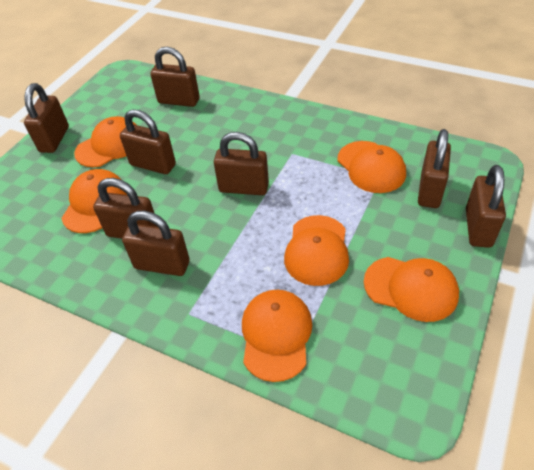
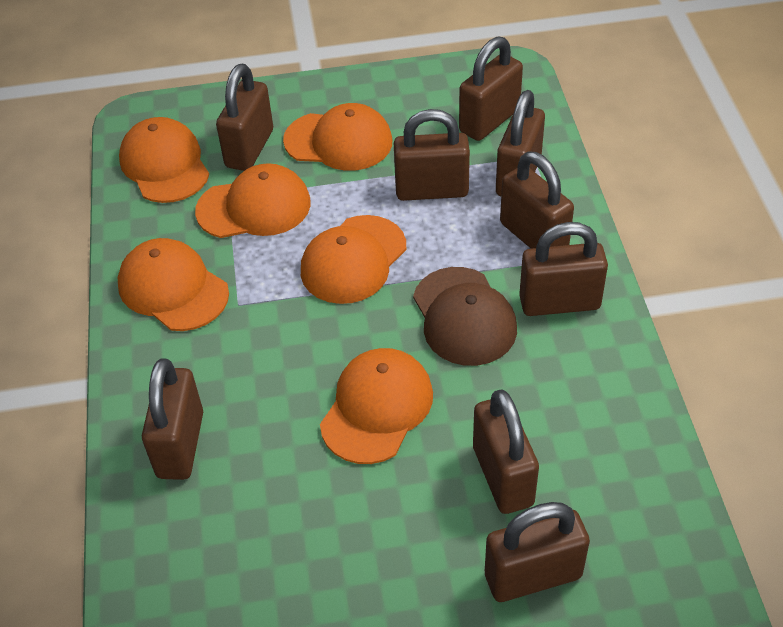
brown cap: 0 -> 1
brown padlock: 8 -> 9

